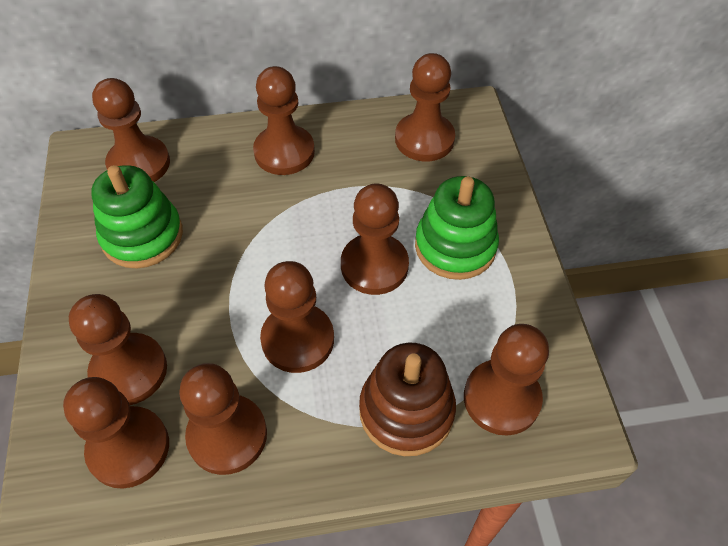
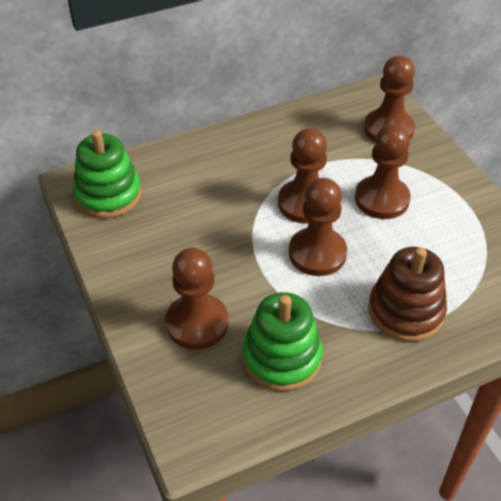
brown pawn: 9 -> 5

